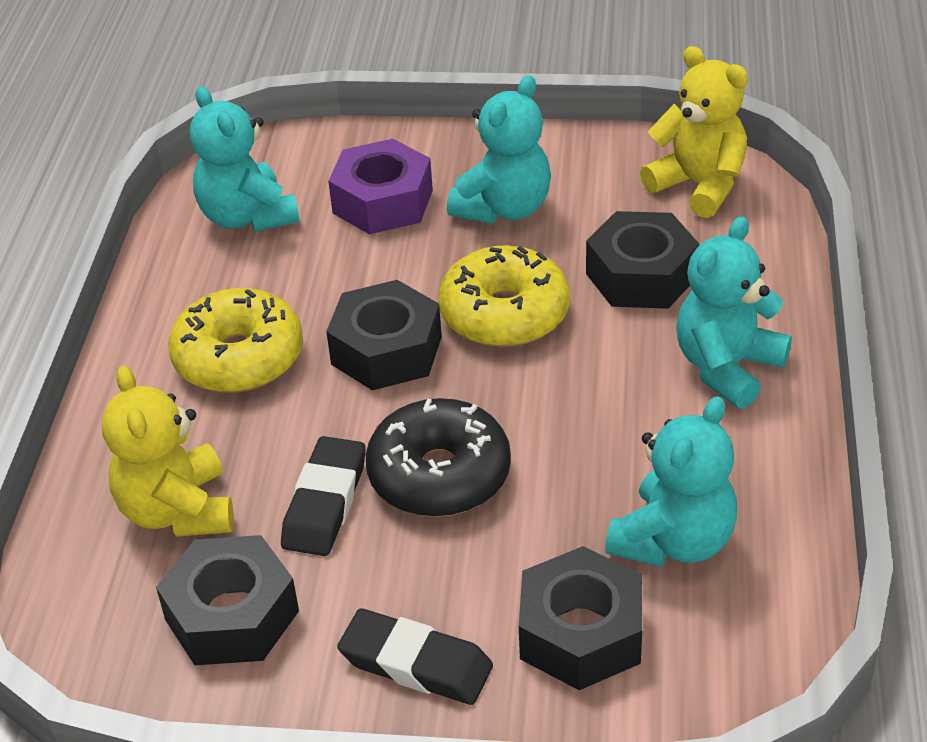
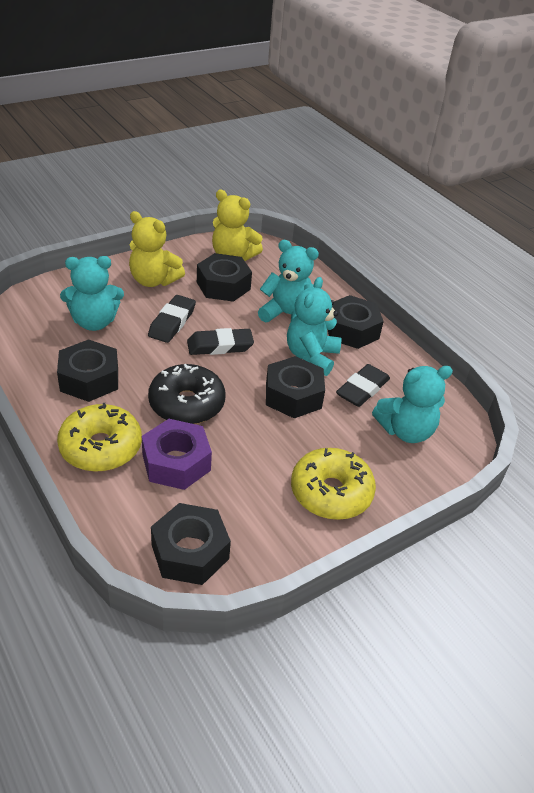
black eraser: 2 -> 3
black nut: 4 -> 5

